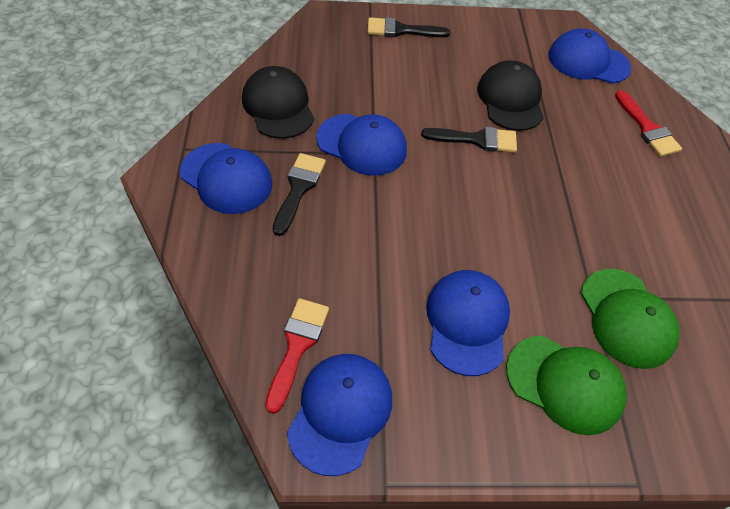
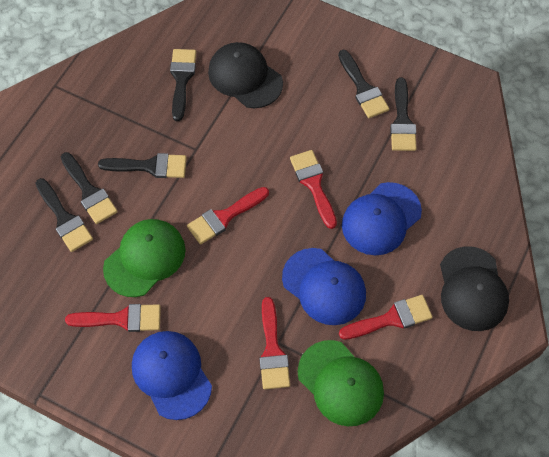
black brush: 3 -> 6
blue cap: 5 -> 3
red brush: 2 -> 5

